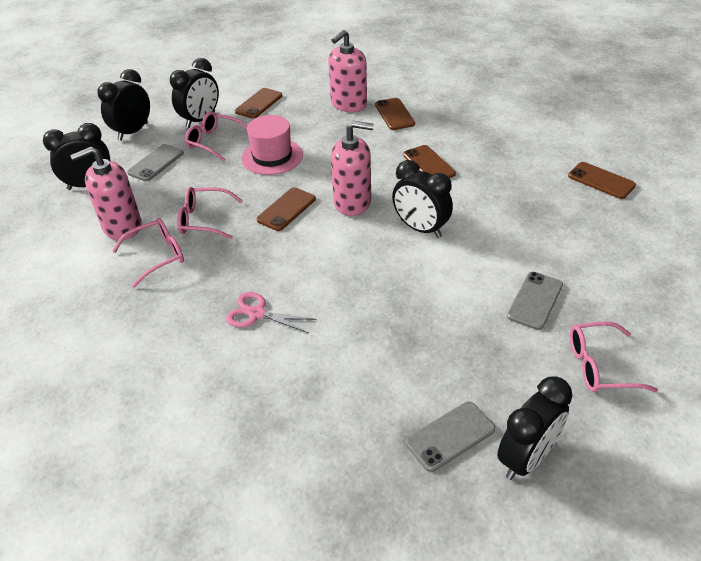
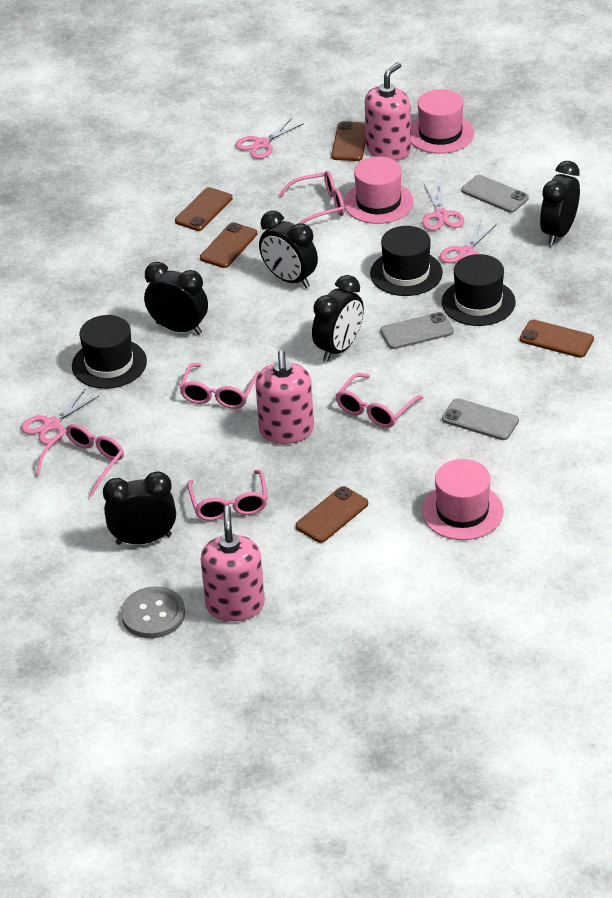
black hat: 0 -> 3
grey button: 0 -> 1
pink glasses: 4 -> 5
pink hat: 1 -> 3
pink scissors: 1 -> 4

